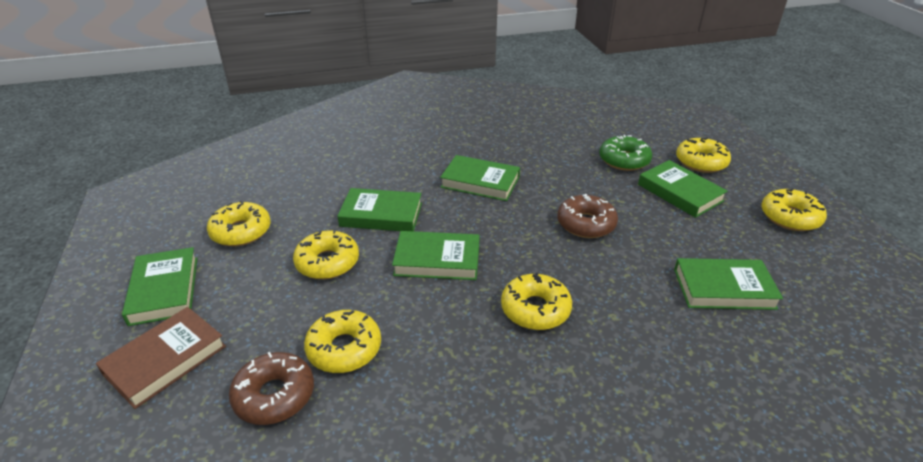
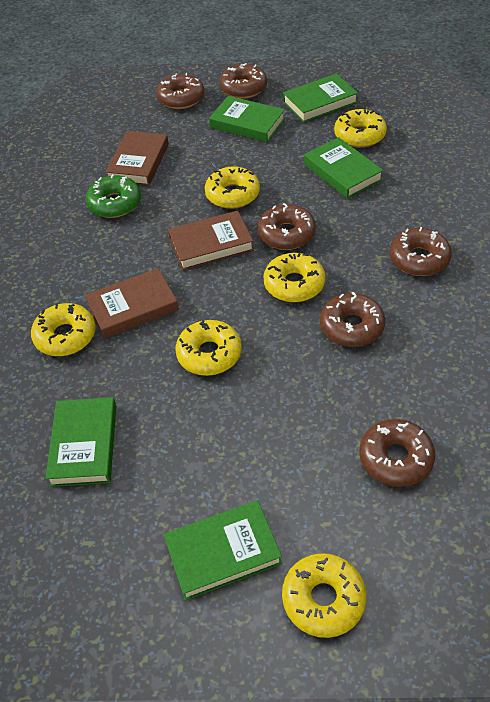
brown book: 1 -> 3
brown donut: 2 -> 6
green book: 6 -> 5

